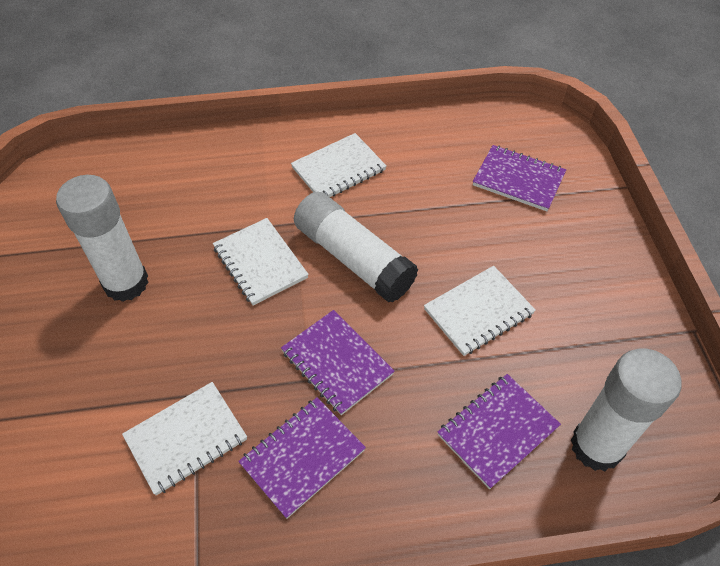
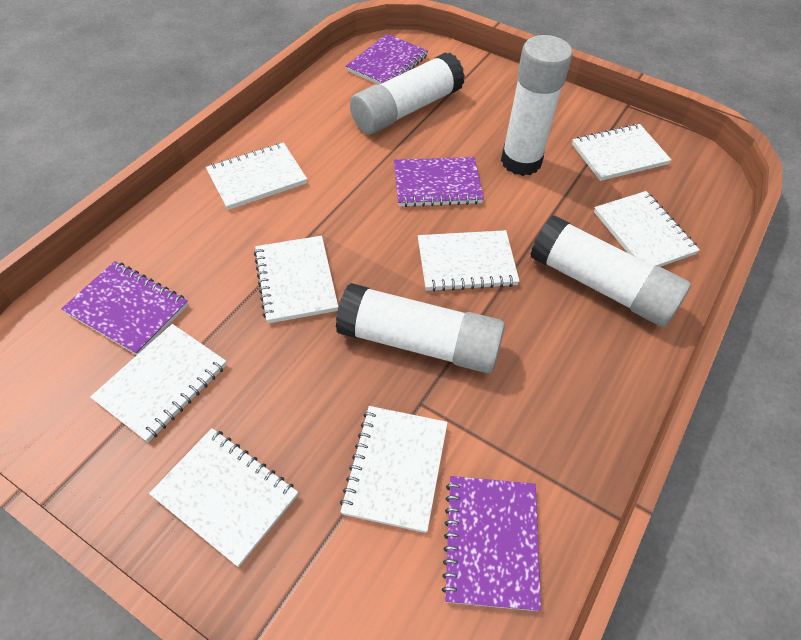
white glue stick: 3 -> 4
white notebook: 4 -> 8

